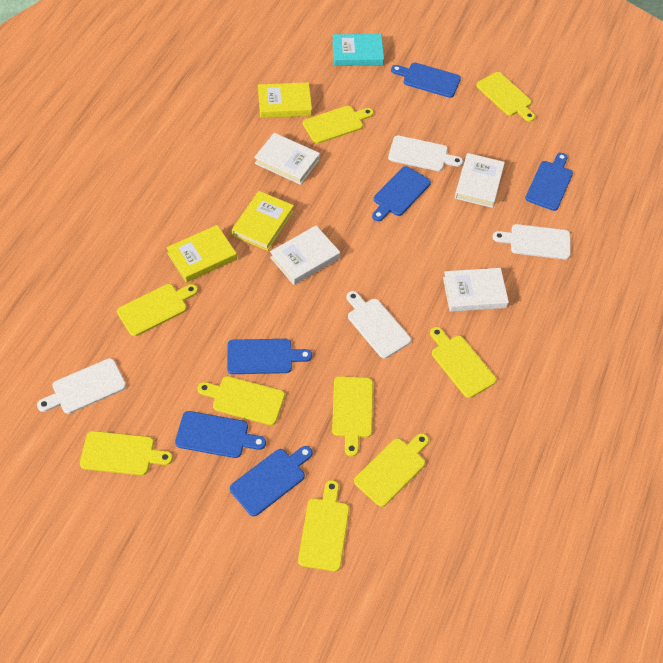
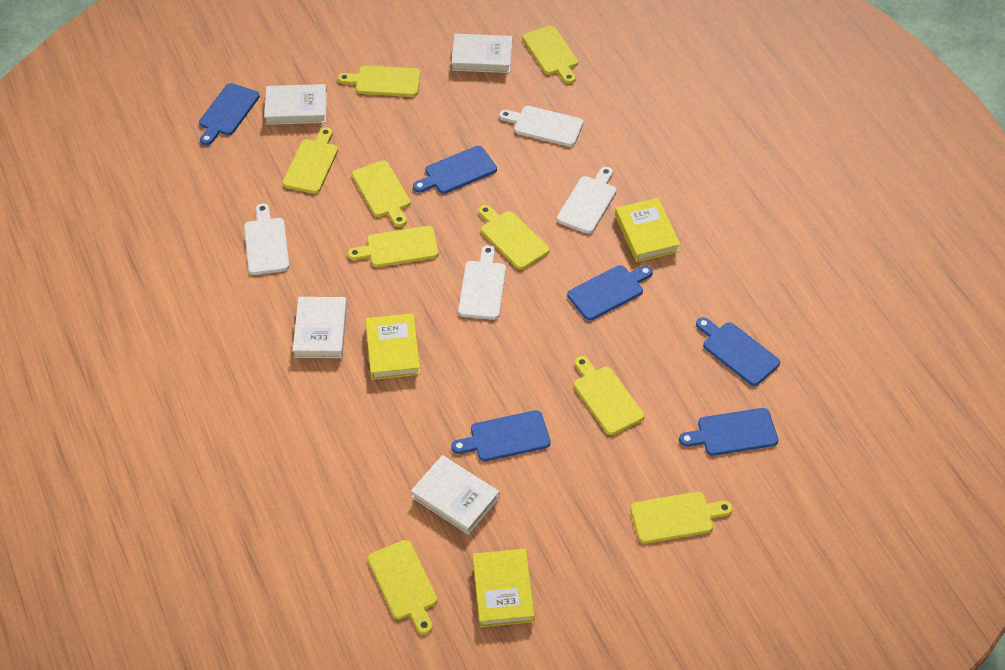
turquoise book: 1 -> 0

